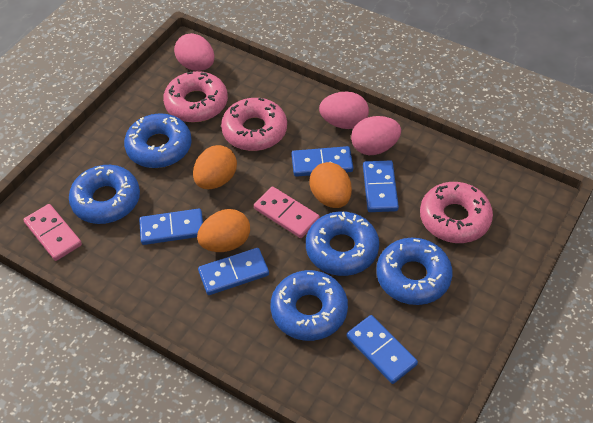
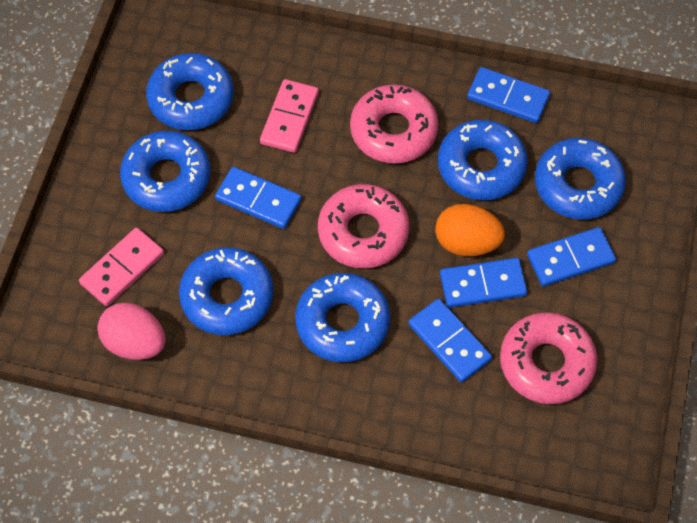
blue donut: 5 -> 6
orange egg: 3 -> 1
pink egg: 3 -> 1

